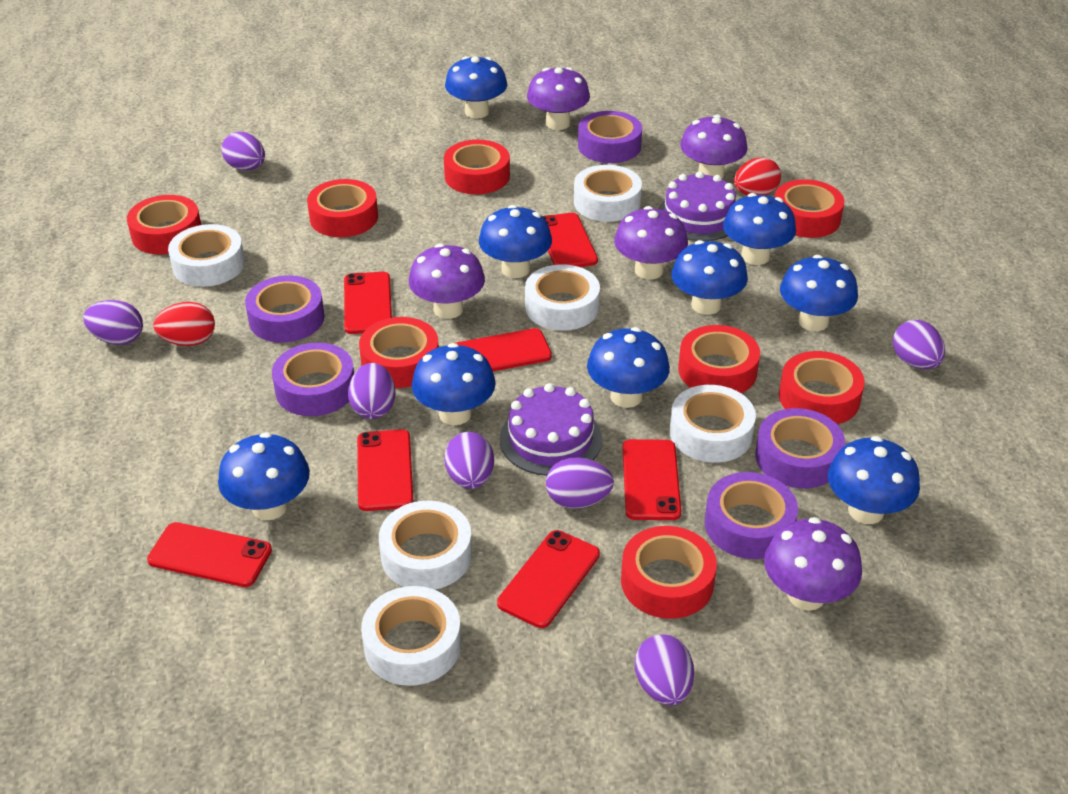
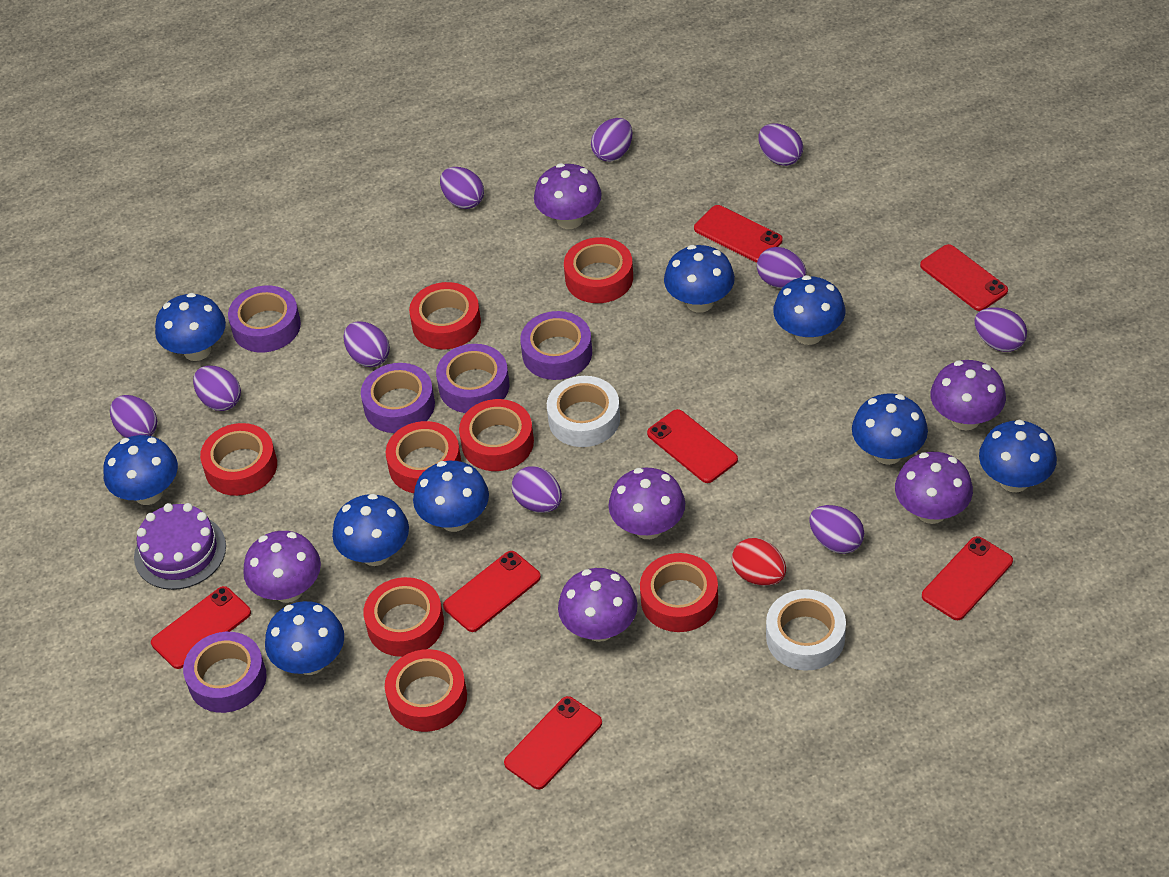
purple cake: 2 -> 1
purple egg: 7 -> 10
purple mushroom: 5 -> 6
red egg: 2 -> 1
white tape: 6 -> 2

